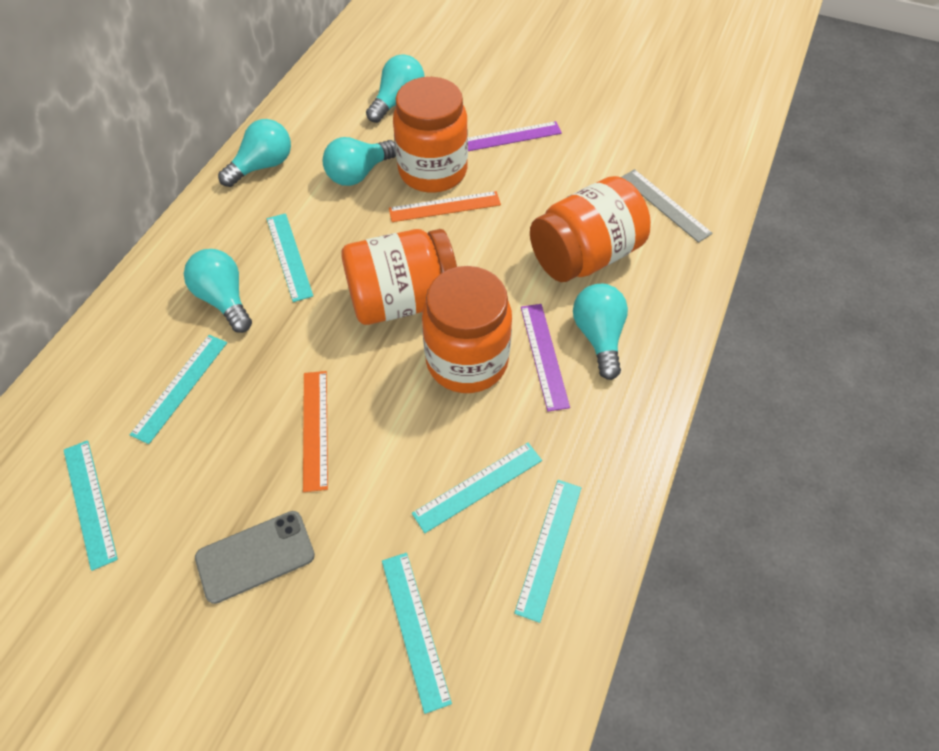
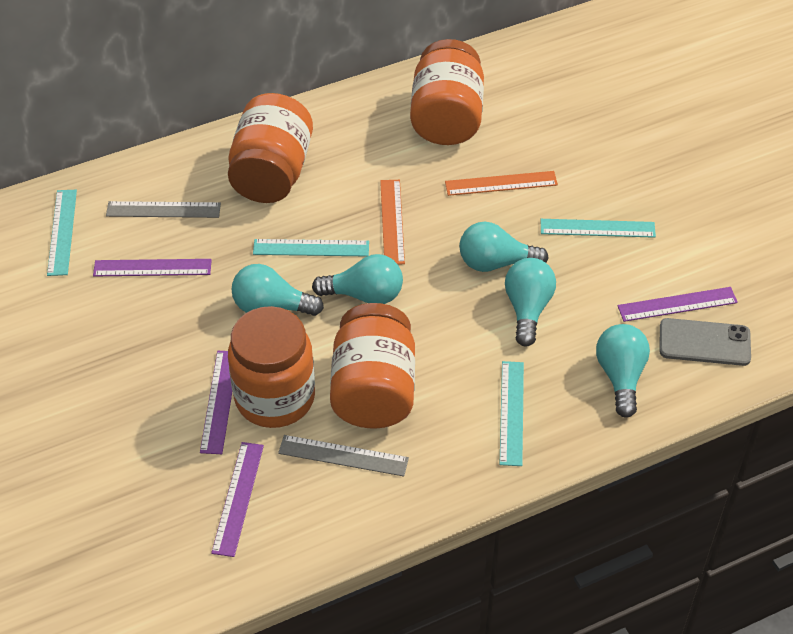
grey ruler: 1 -> 2
purple ruler: 2 -> 4
turquoise ruler: 6 -> 4

